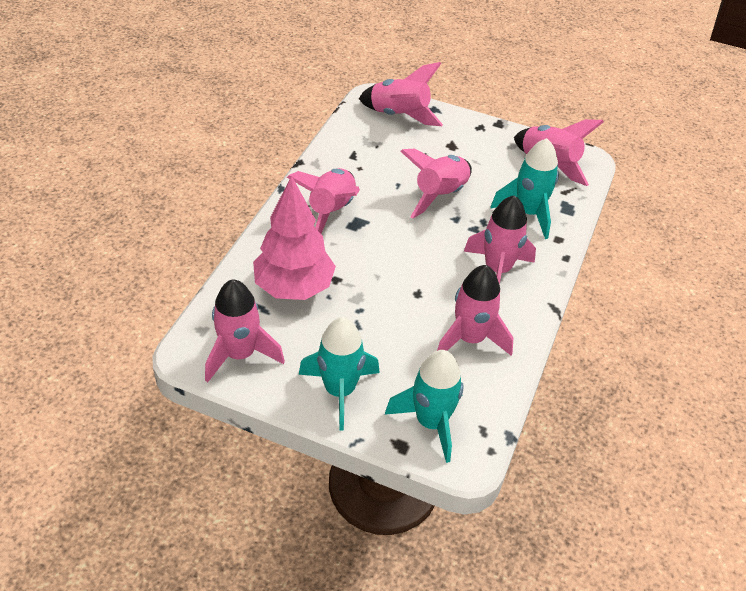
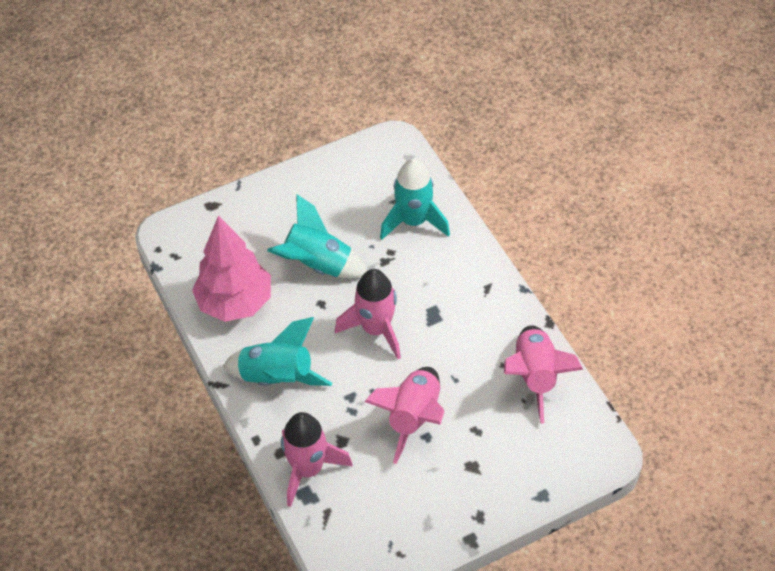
pink rocket: 7 -> 4

